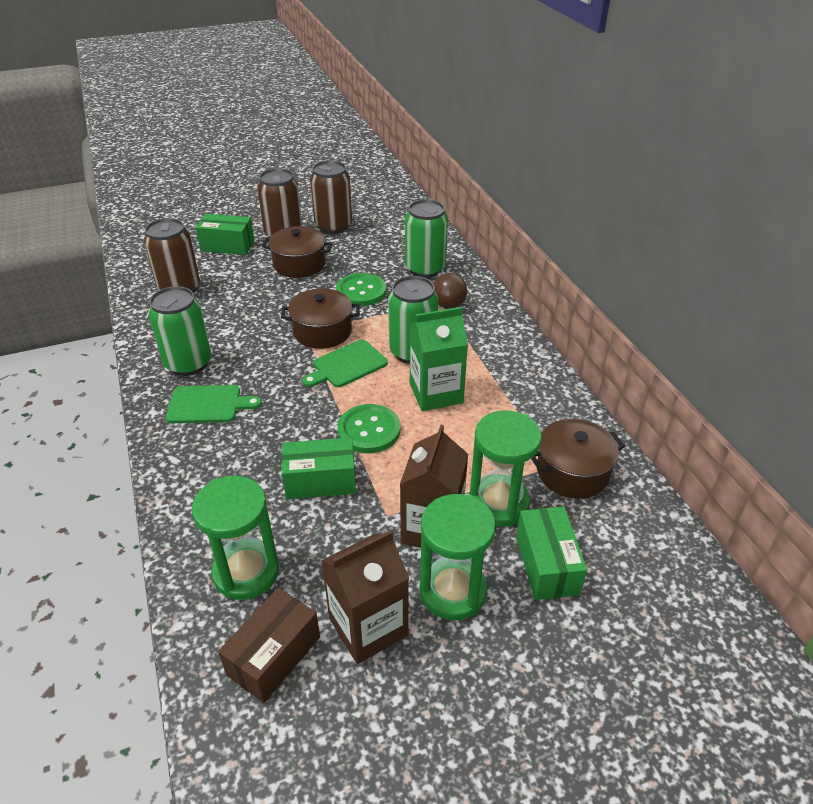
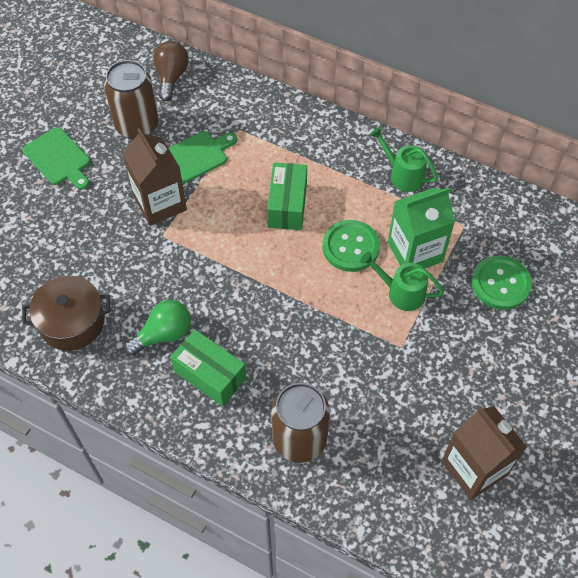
brown box: 1 -> 0
brown can: 3 -> 2
brown pot: 3 -> 1
green box: 3 -> 2
green can: 3 -> 0
green hourglass: 3 -> 0
green light bulb: 0 -> 1
green watering can: 0 -> 2

